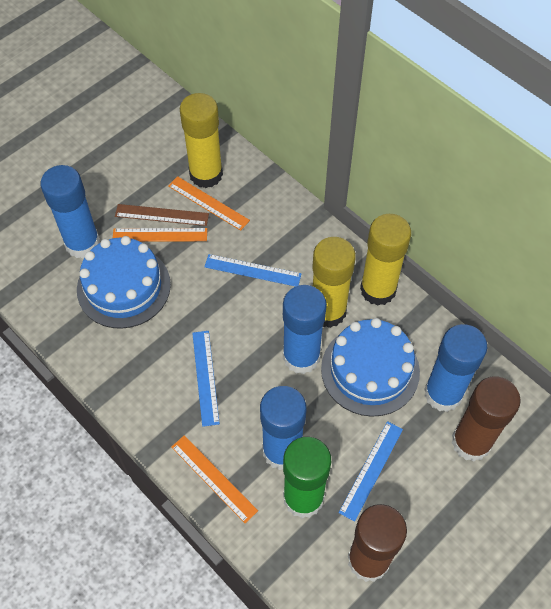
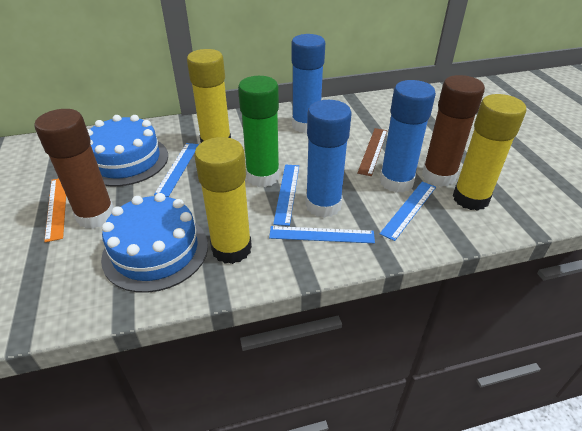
blue glue stick: 4 -> 3
blue ruler: 3 -> 4
orange ruler: 3 -> 1

